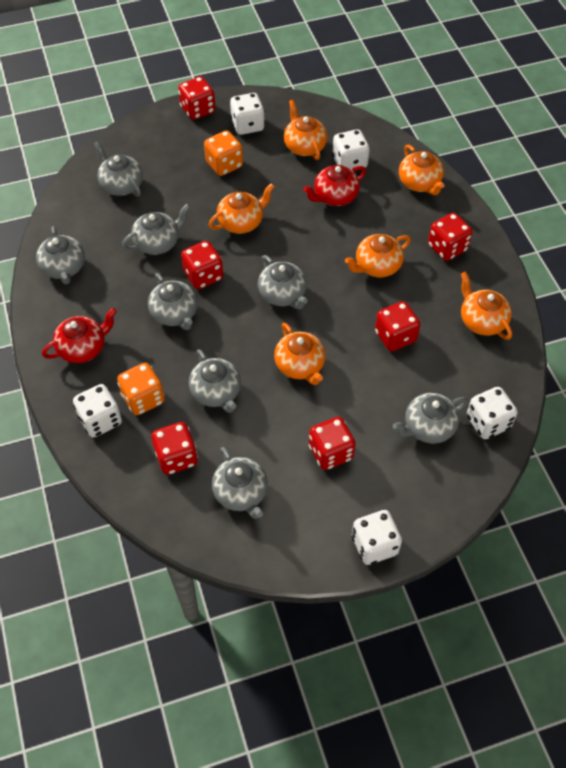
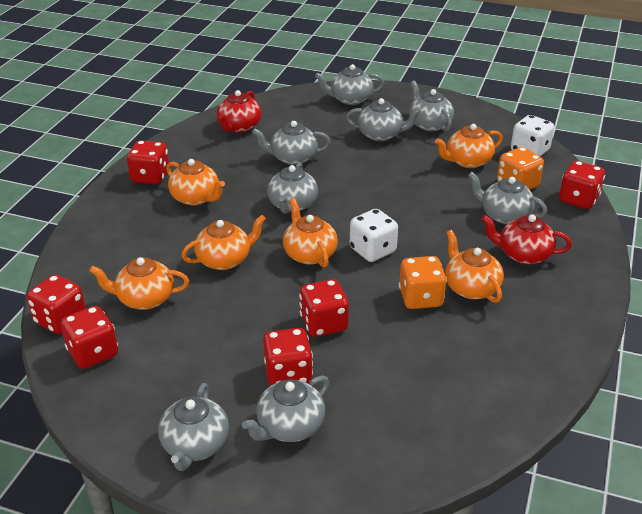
white dice: 5 -> 2

